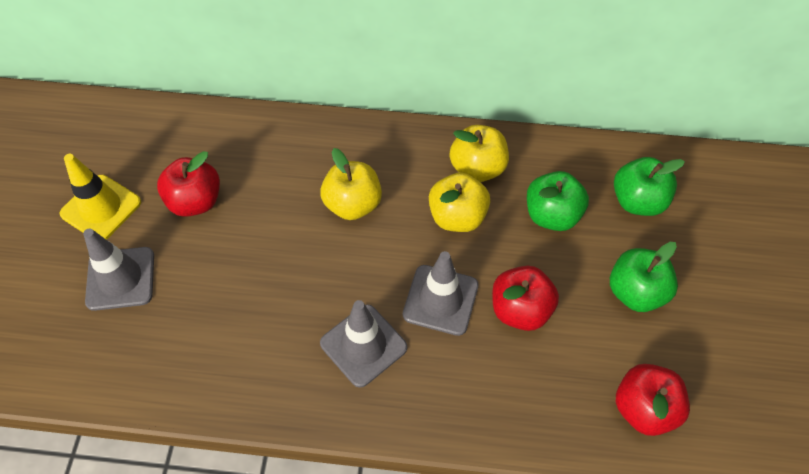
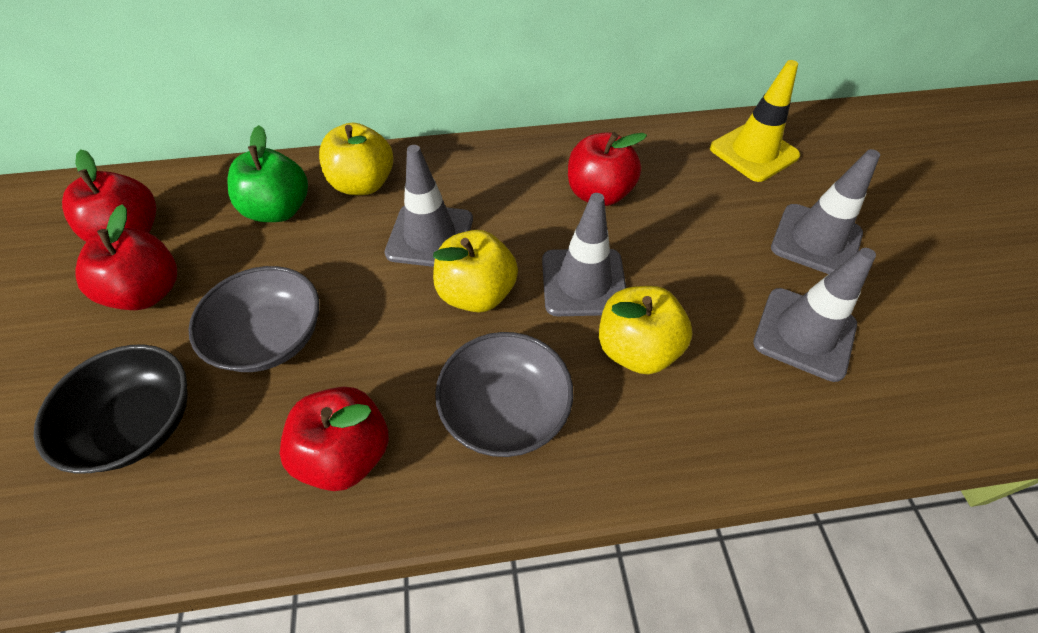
black bowl: 0 -> 1
green apple: 3 -> 1
grey bowl: 0 -> 2
grey traffic cone: 3 -> 4
red apple: 3 -> 4

